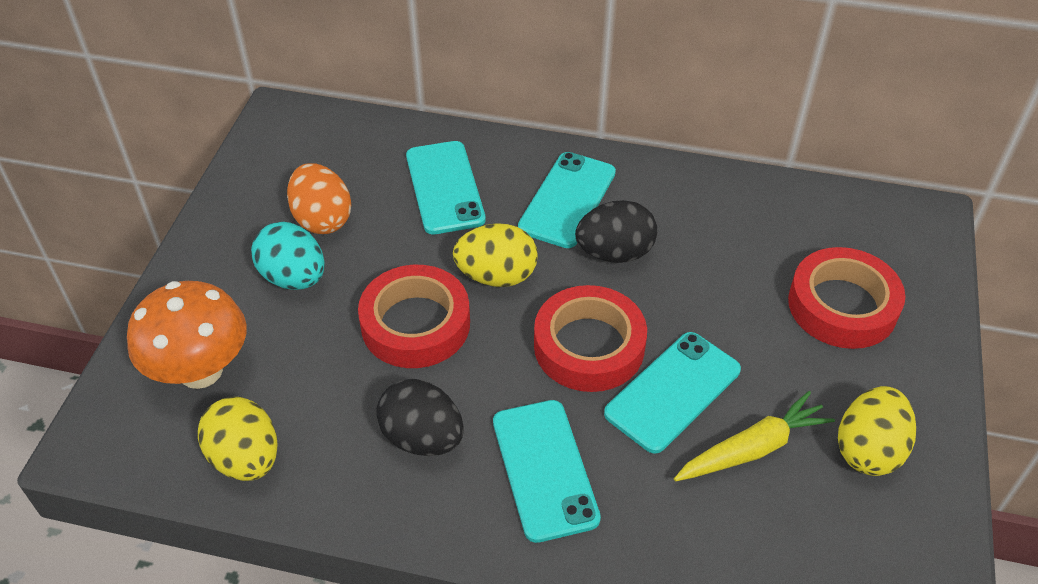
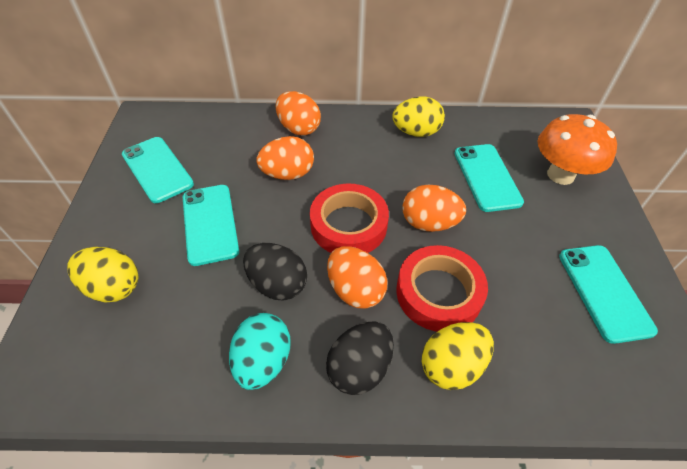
orange egg: 1 -> 4
red tape: 3 -> 2
yellow carrot: 1 -> 0

